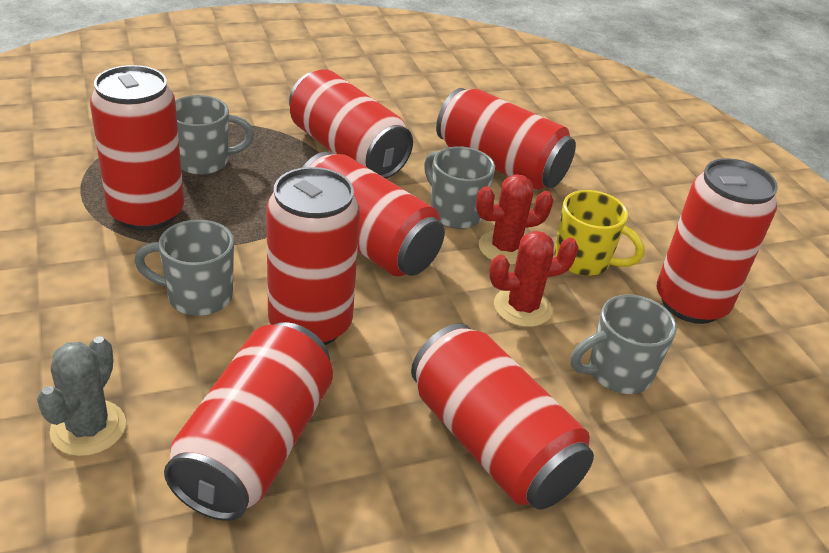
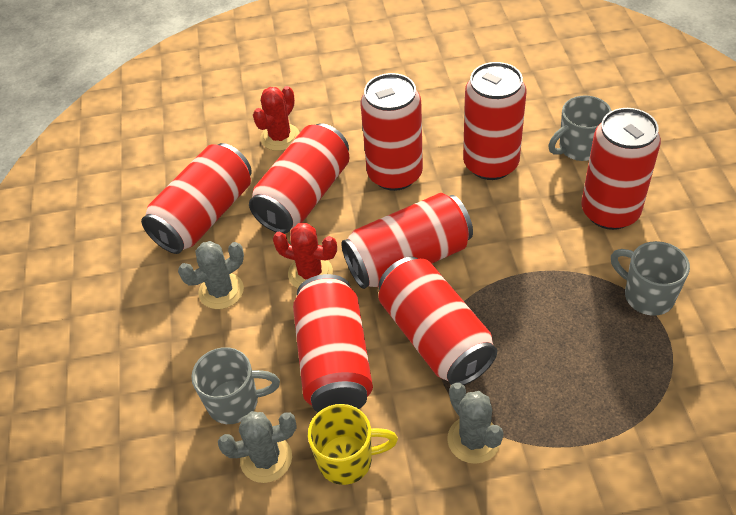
grey cactus: 1 -> 3
grey mug: 4 -> 3

